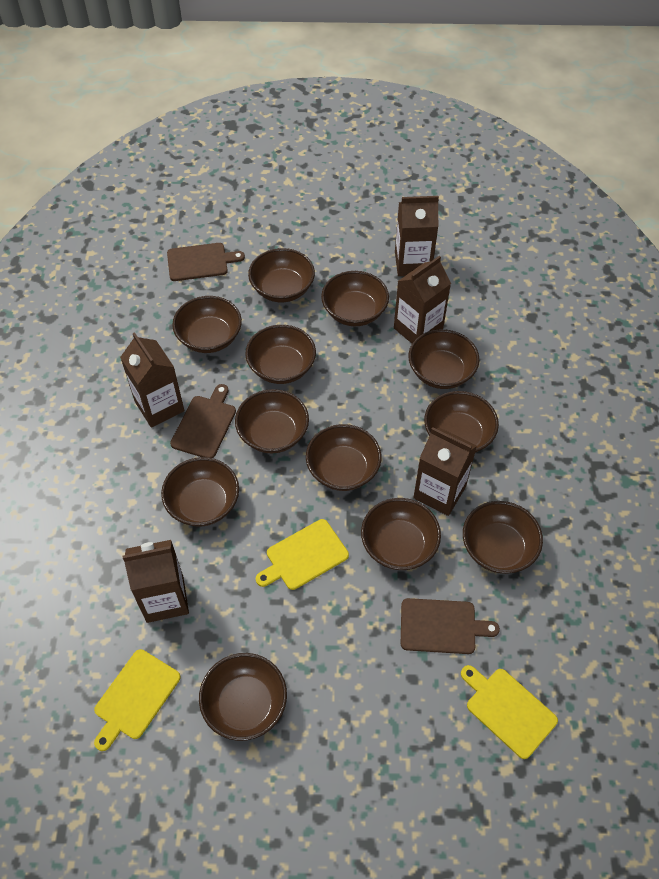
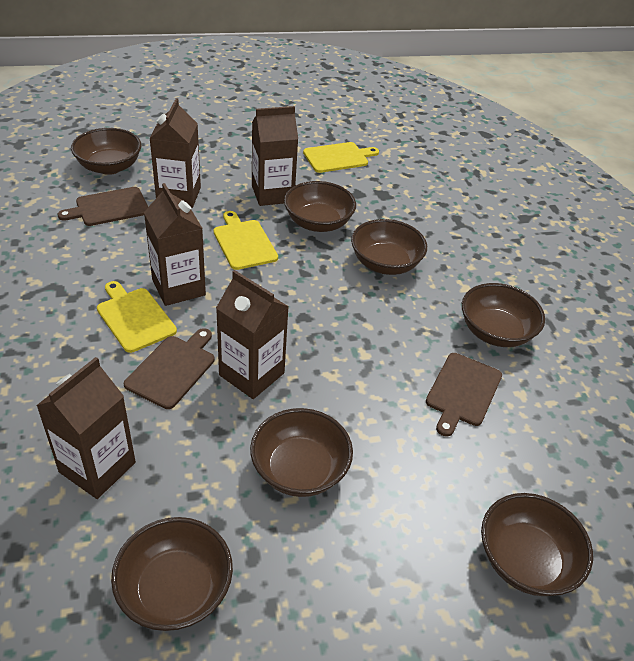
brown bowl: 12 -> 7

